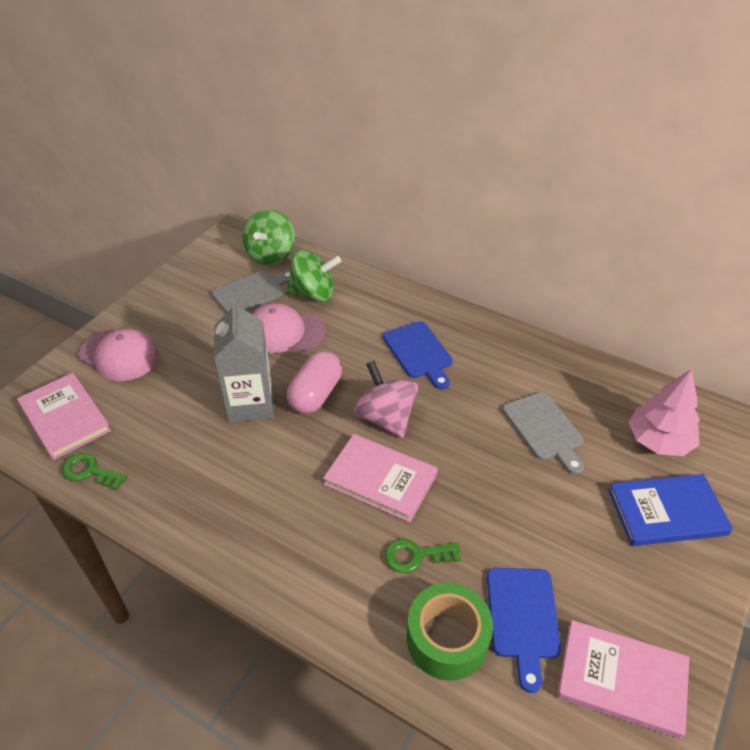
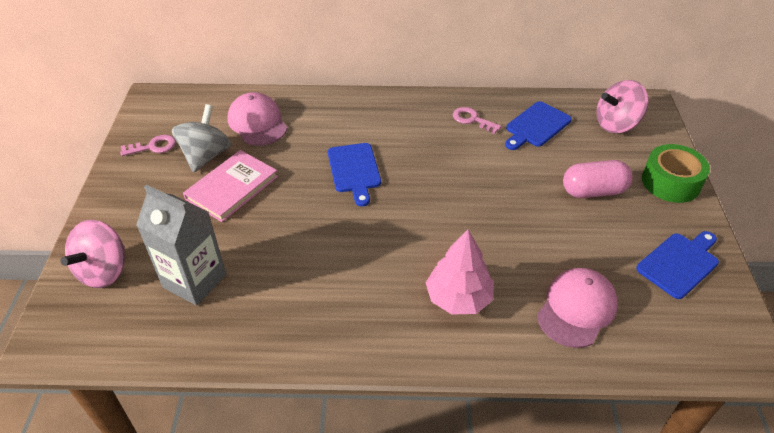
blue book: 1 -> 0
blue cutting board: 2 -> 3
green key: 2 -> 0
green spinning top: 2 -> 0
grey cutting board: 2 -> 0
grey spinning top: 0 -> 1
pink book: 3 -> 1
pink key: 0 -> 2
pink spinning top: 1 -> 2

